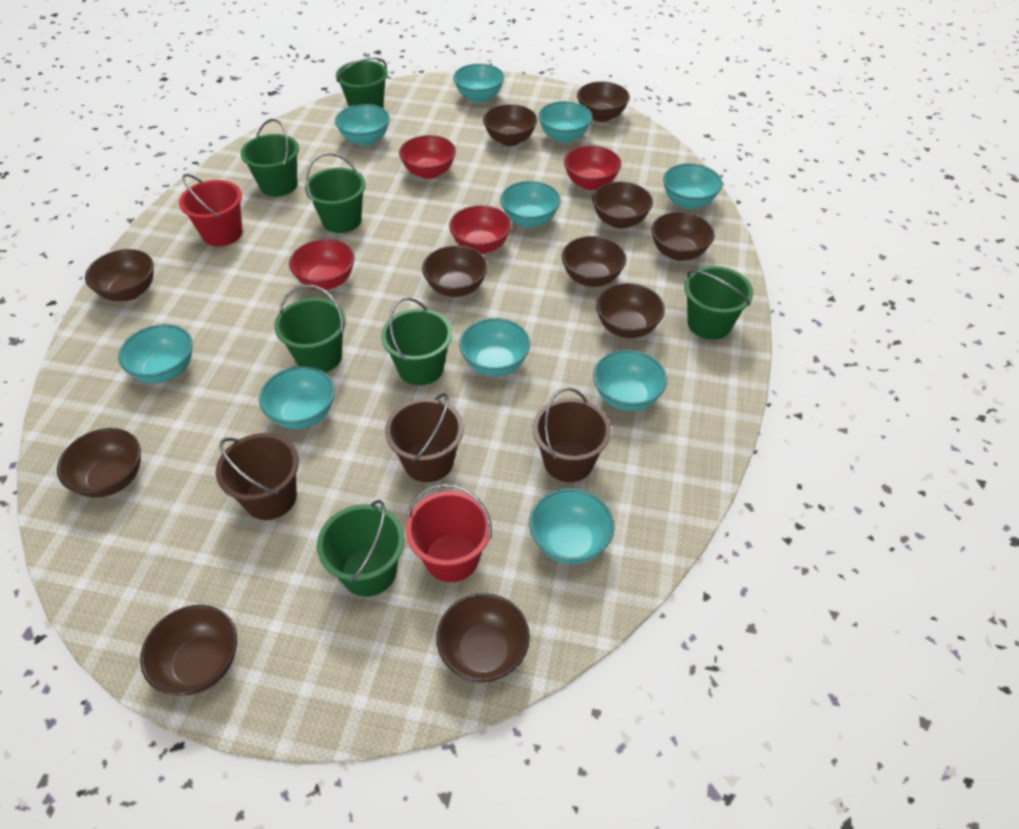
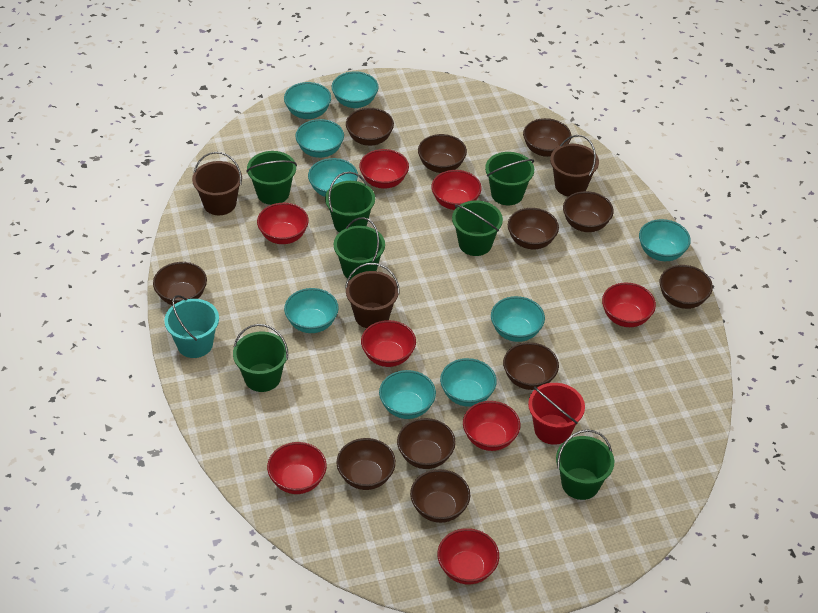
red bowl: 4 -> 8
red bucket: 2 -> 1
turquoise bowl: 10 -> 9
turquoise bucket: 0 -> 1

